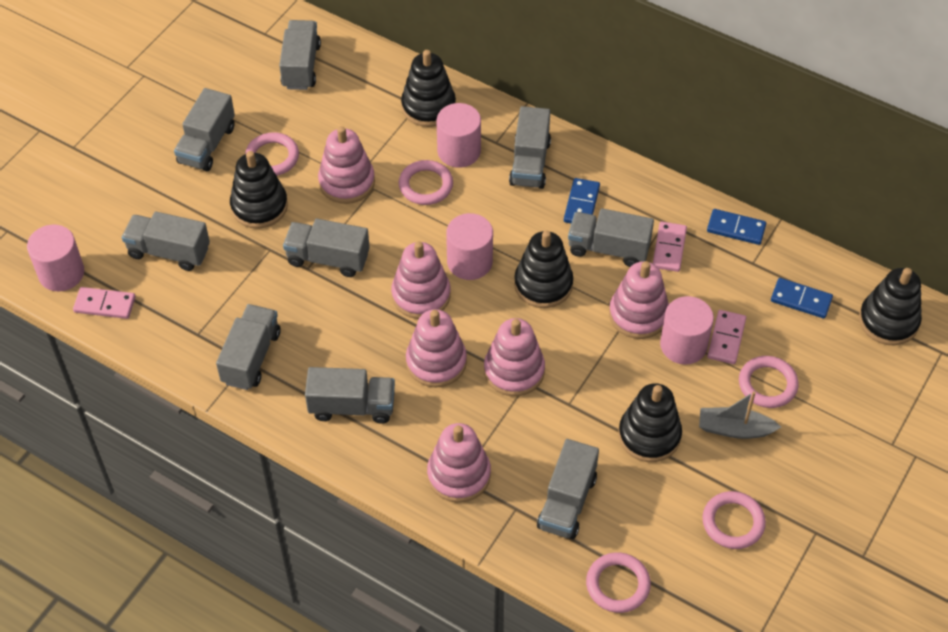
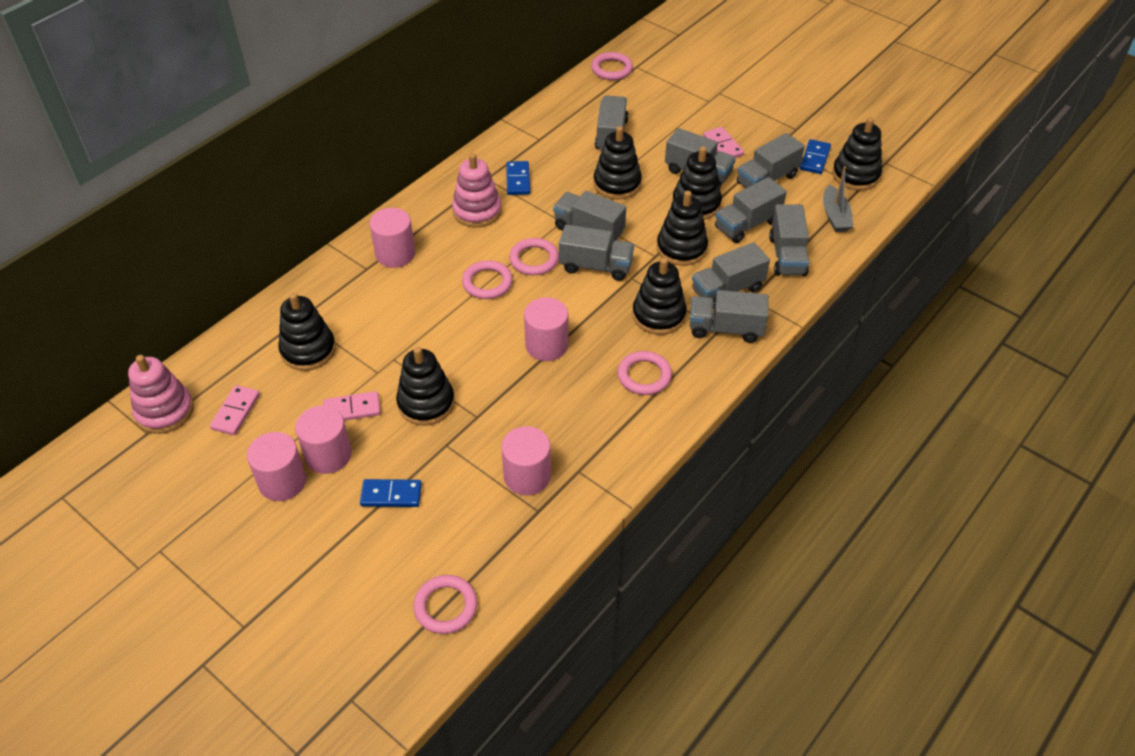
black stacking toy: 5 -> 7
pink cylinder: 4 -> 5
pink stacking toy: 6 -> 2

